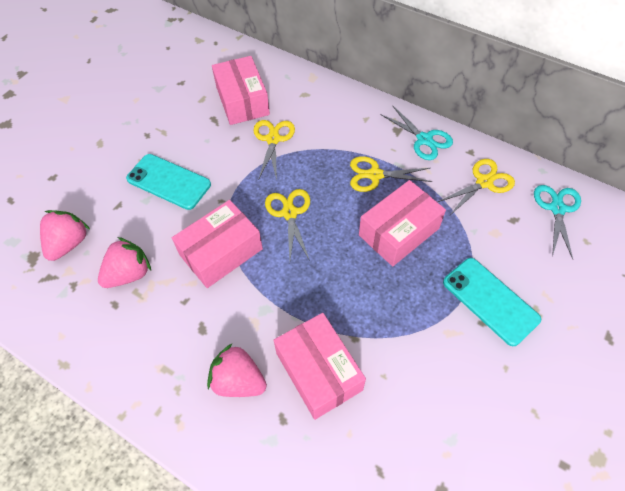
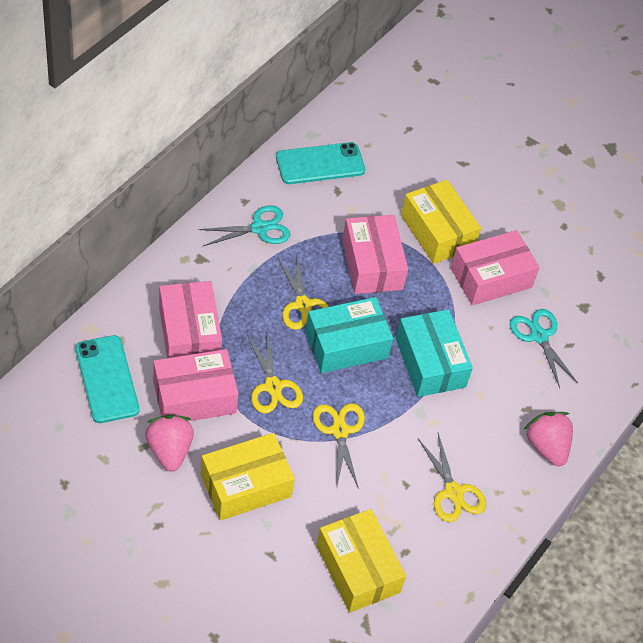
pink strawberry: 3 -> 2
turquoise box: 0 -> 2
yellow box: 0 -> 3

